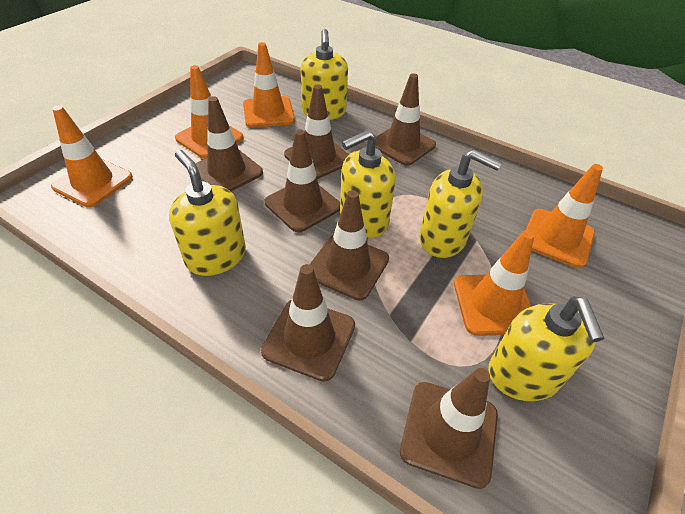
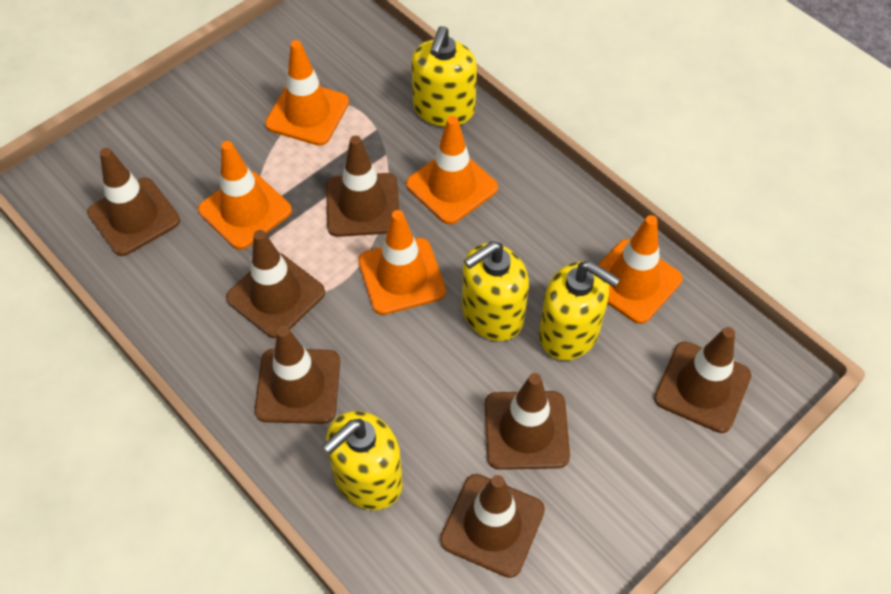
yellow soap dispenser: 5 -> 4

